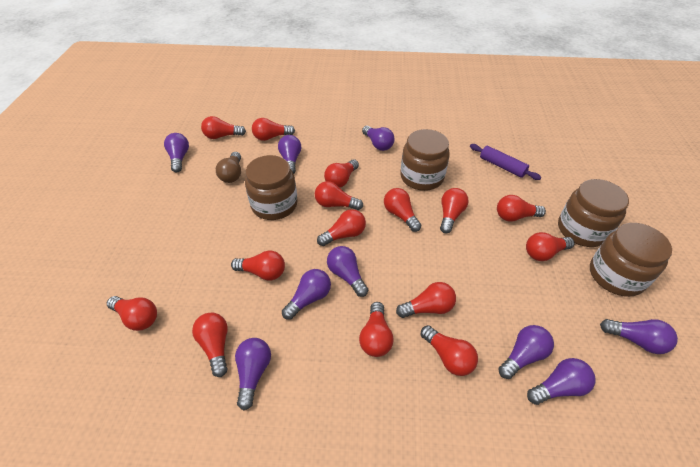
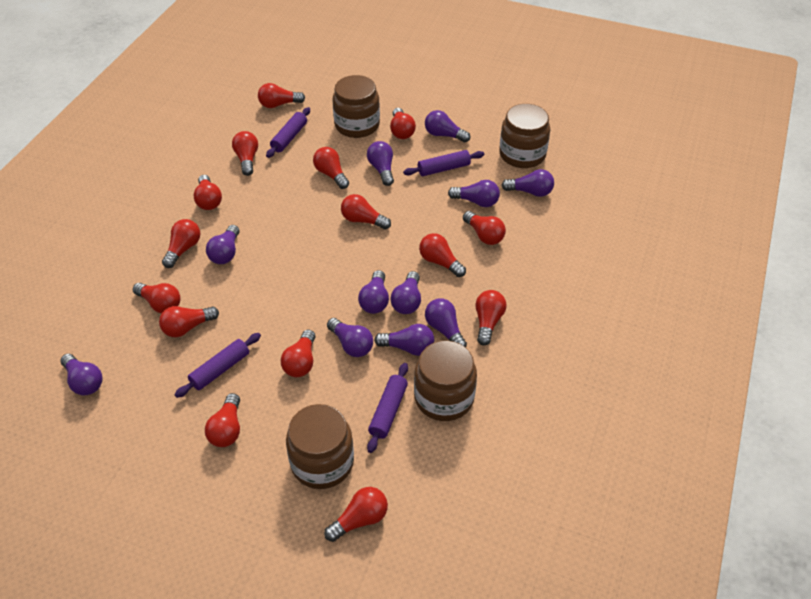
brown light bulb: 1 -> 0
purple light bulb: 9 -> 11
purple rolling pin: 1 -> 4

